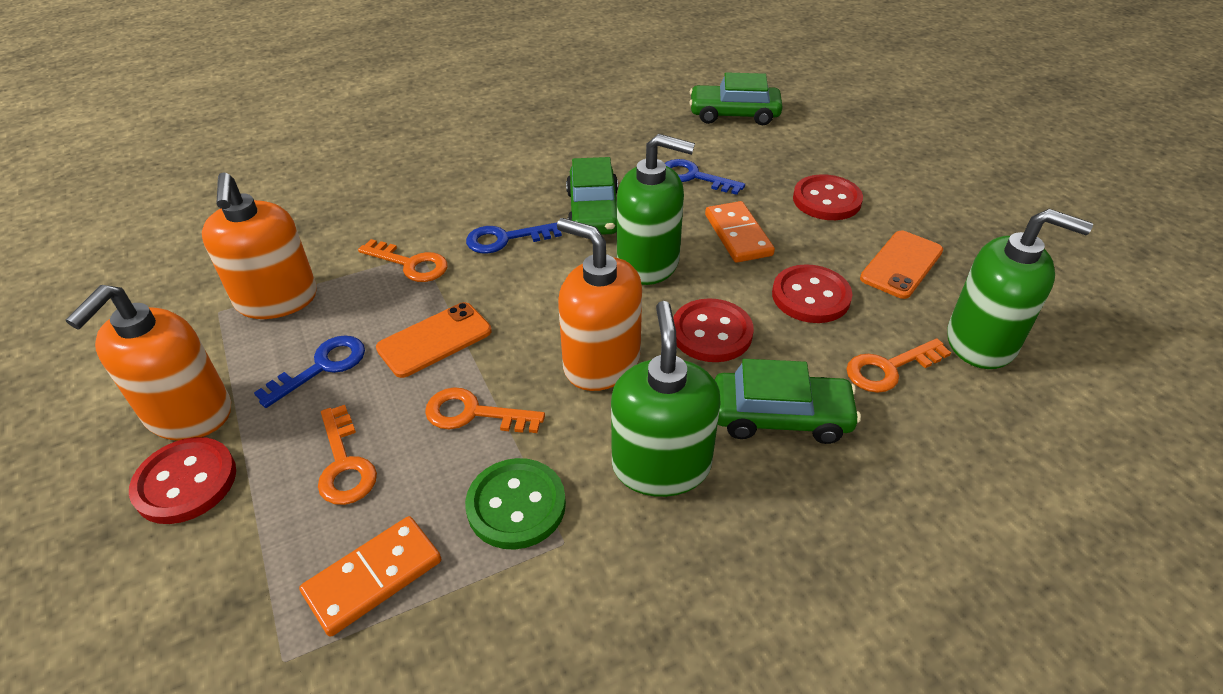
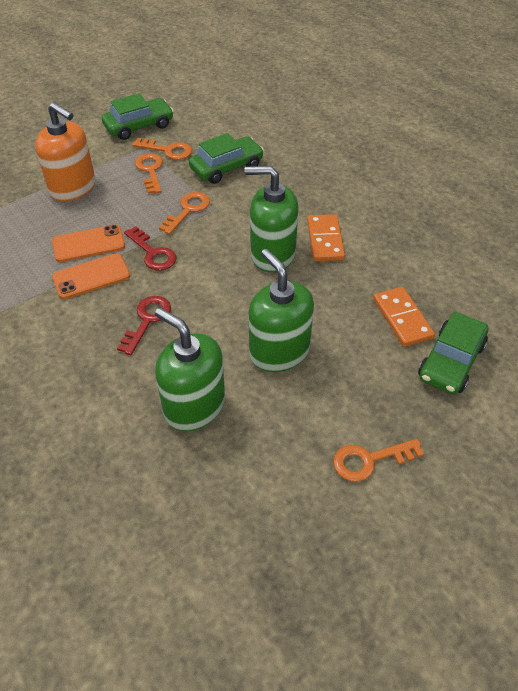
blue key: 3 -> 0
green button: 1 -> 0
orange soap dispenser: 3 -> 1
red button: 4 -> 0
red key: 0 -> 2

